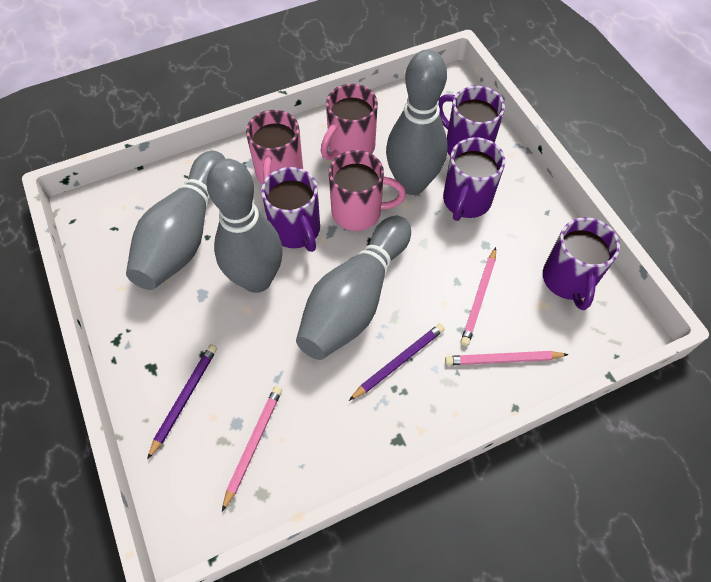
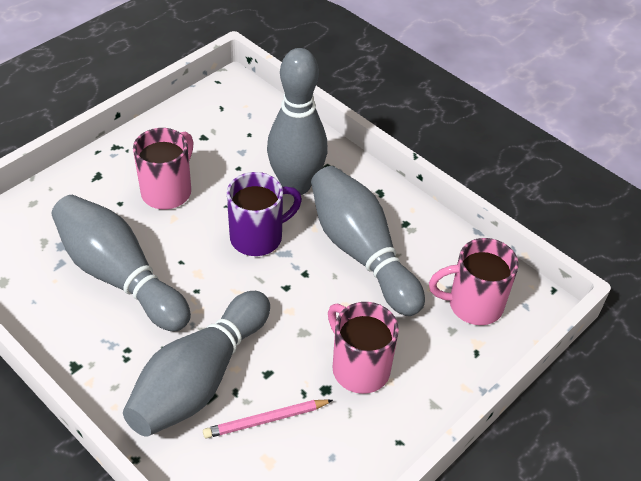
pink pencil: 3 -> 1
purple mug: 4 -> 1
purple pencil: 2 -> 0

